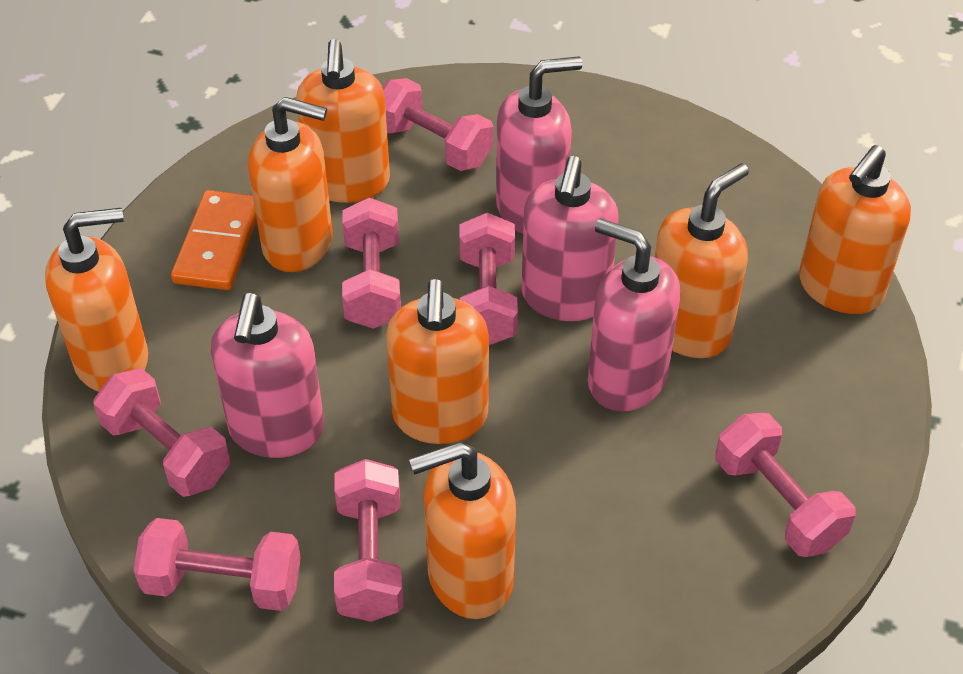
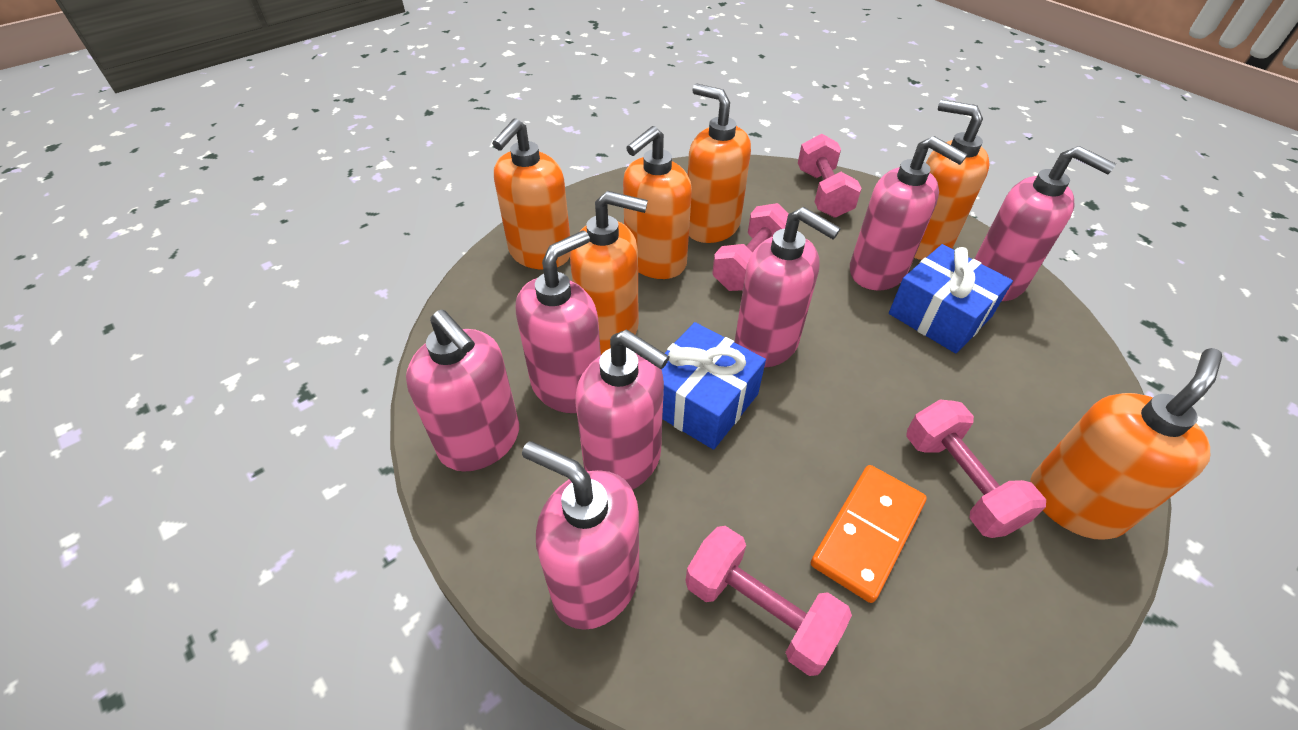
blue gift: 0 -> 2
orange soap dispenser: 7 -> 6
pink dumbbell: 7 -> 4
pink soap dispenser: 4 -> 7

